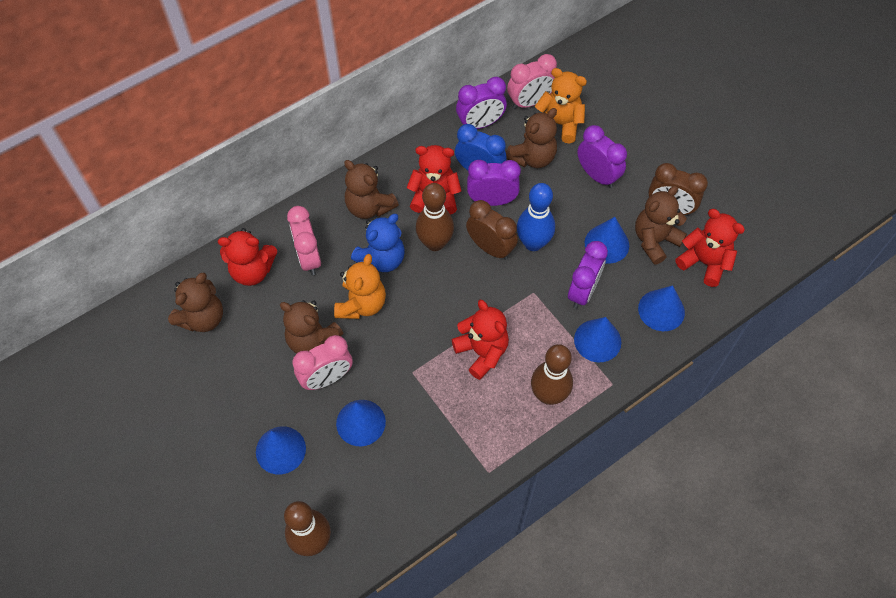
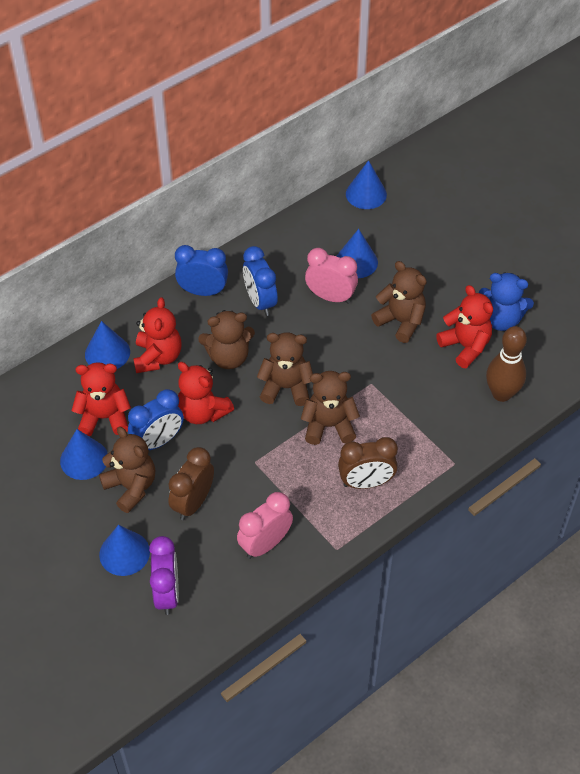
blue bowling pin: 1 -> 0
blue clock: 1 -> 3
brown bowling pin: 3 -> 1
orange teddy bear: 2 -> 0
pink clock: 3 -> 2
purple clock: 4 -> 1

